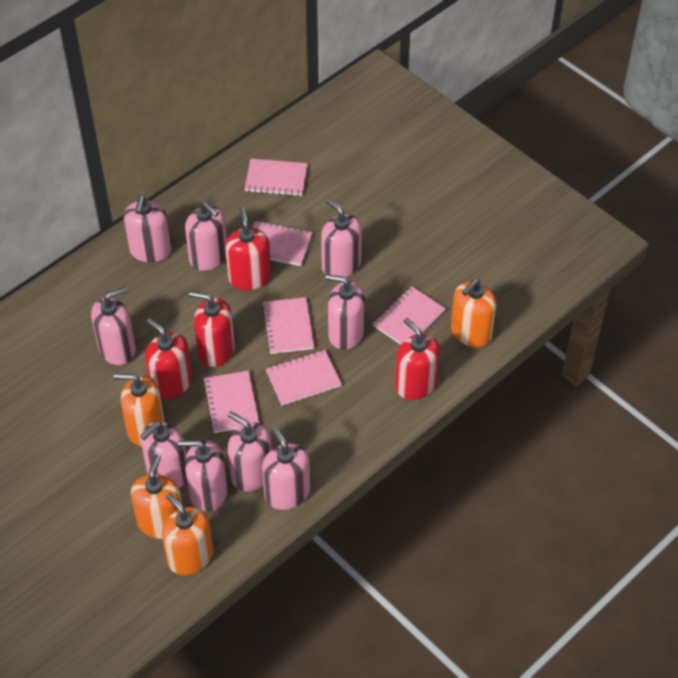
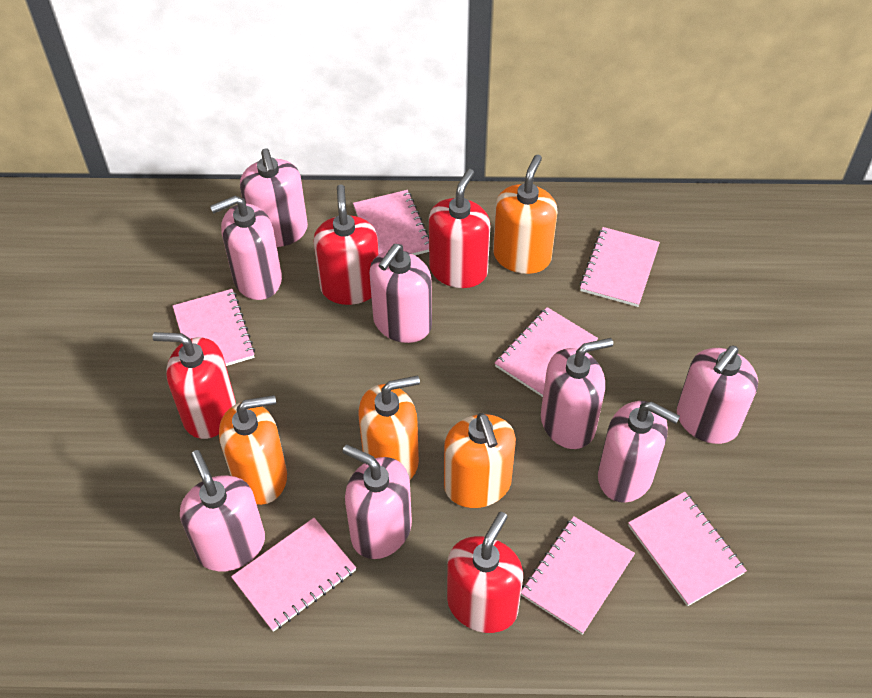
pink notebook: 6 -> 7
pink soap dispenser: 9 -> 8

